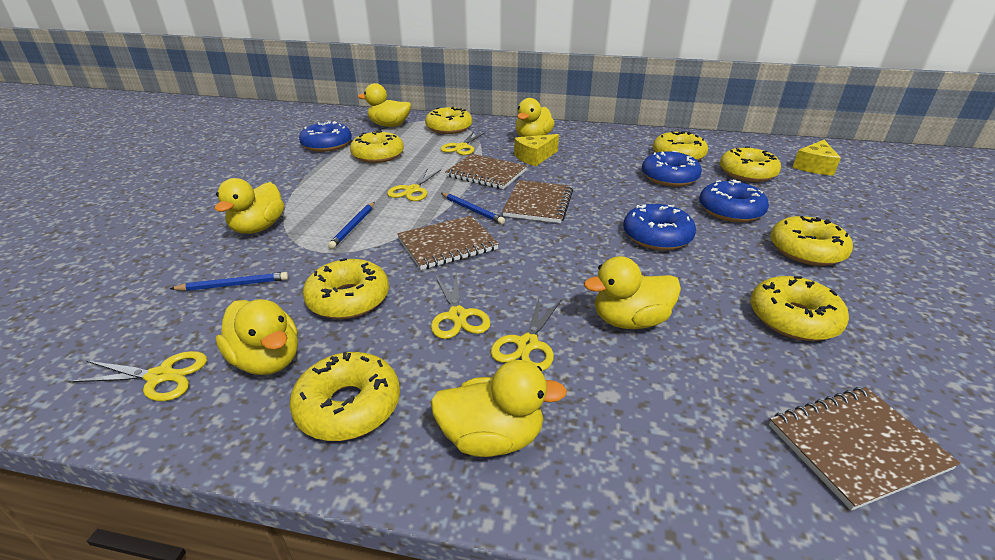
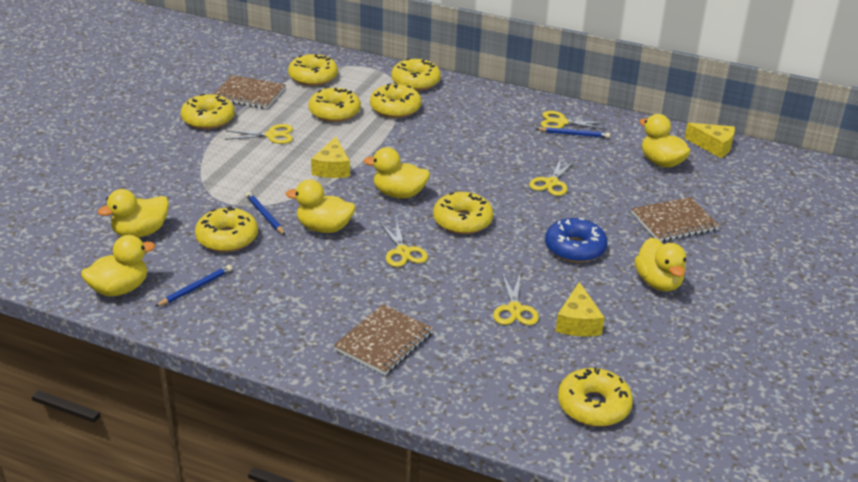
blue donut: 4 -> 1
brown notebook: 4 -> 3
yellow cheese: 2 -> 3

